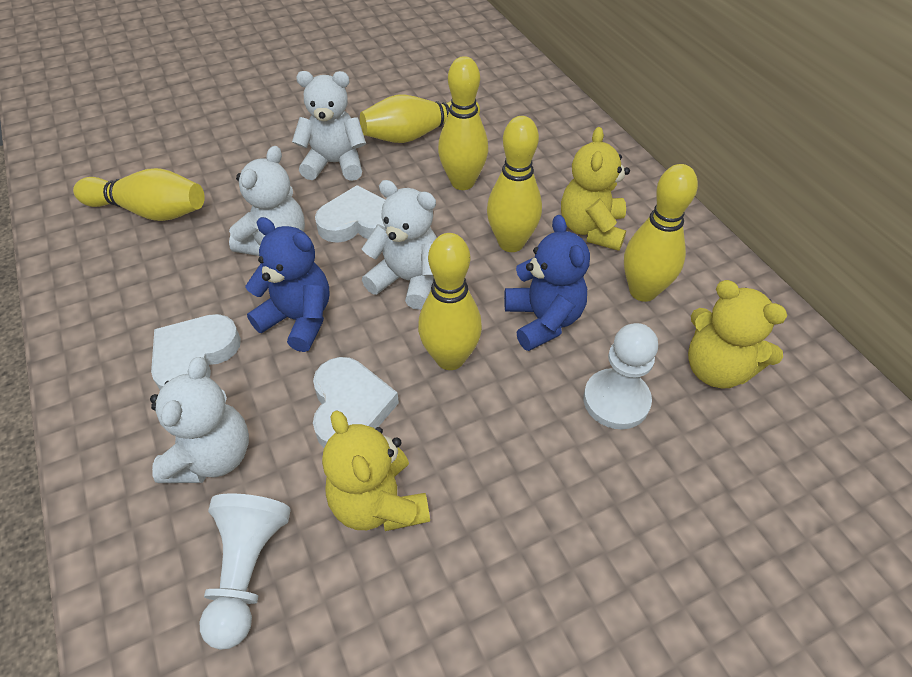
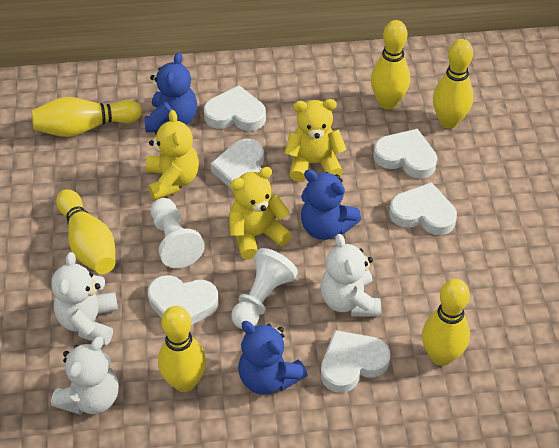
blue teddy bear: 2 -> 3
white heart: 3 -> 6
white teddy bear: 4 -> 3

